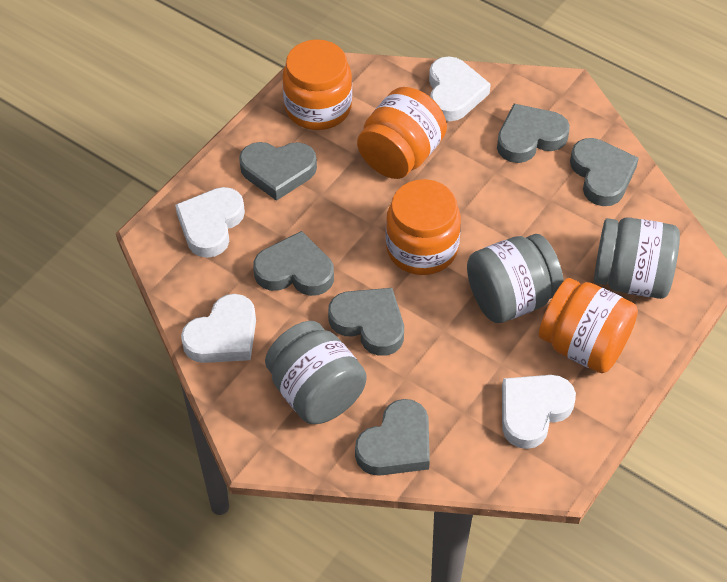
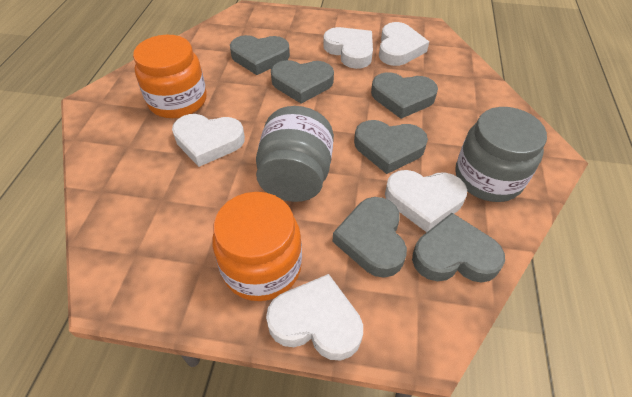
grey jar: 3 -> 2
orange jar: 4 -> 2
white heart: 4 -> 5

